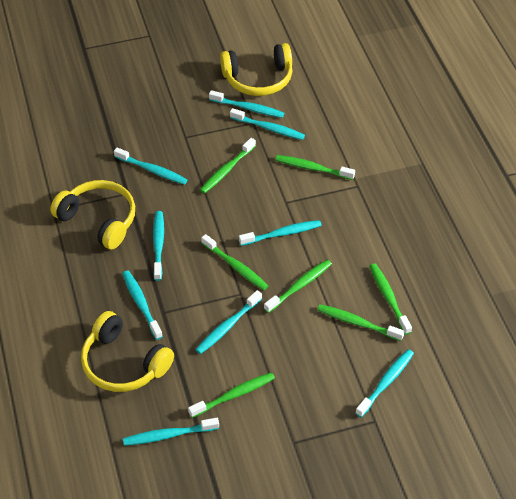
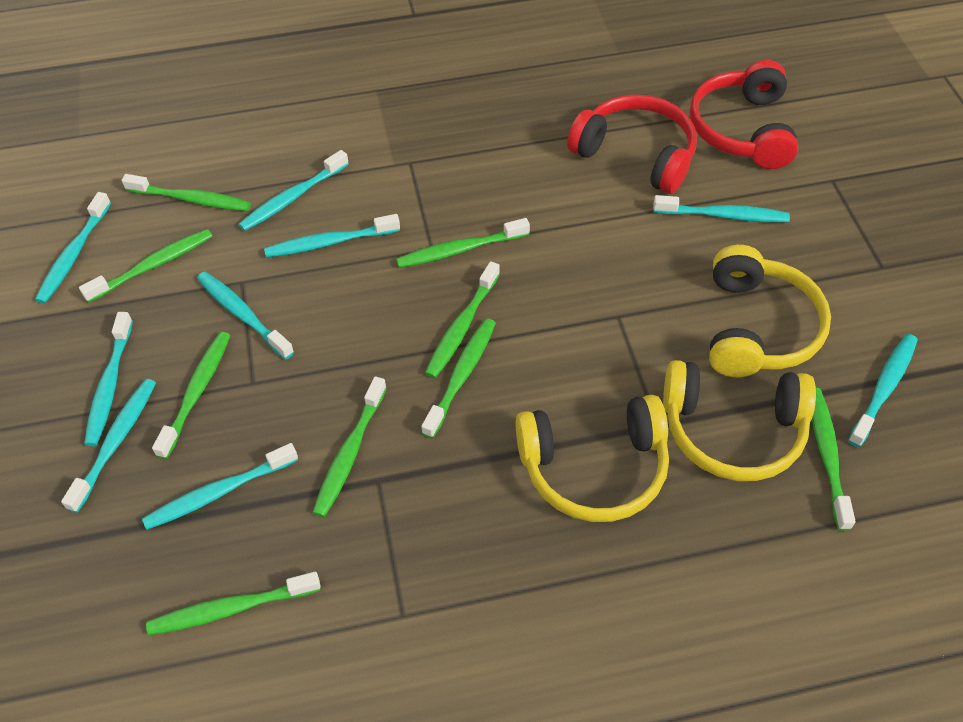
green toothbrush: 7 -> 9
red headphones: 0 -> 2

